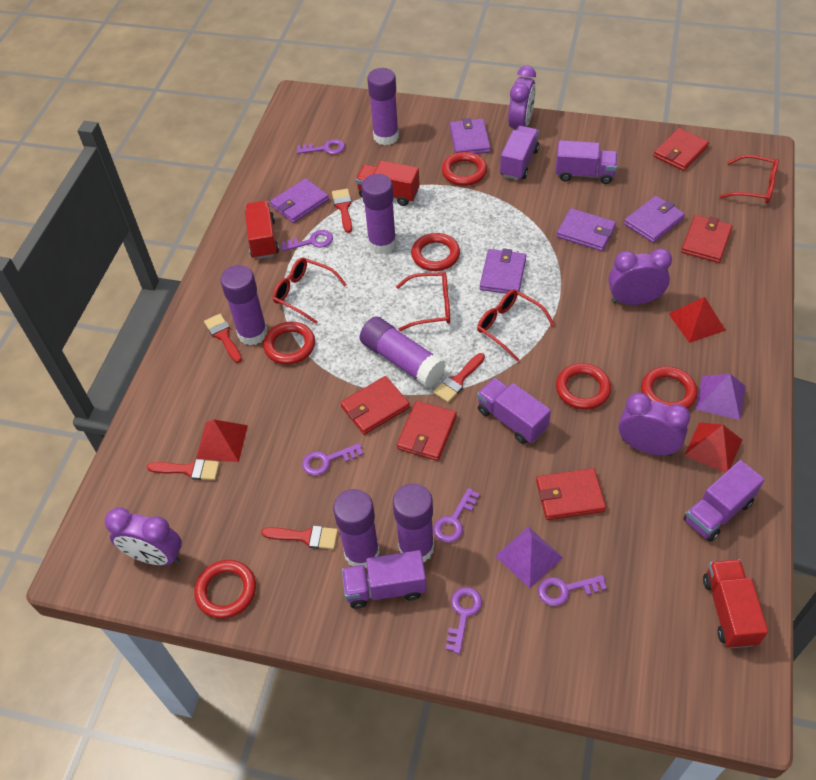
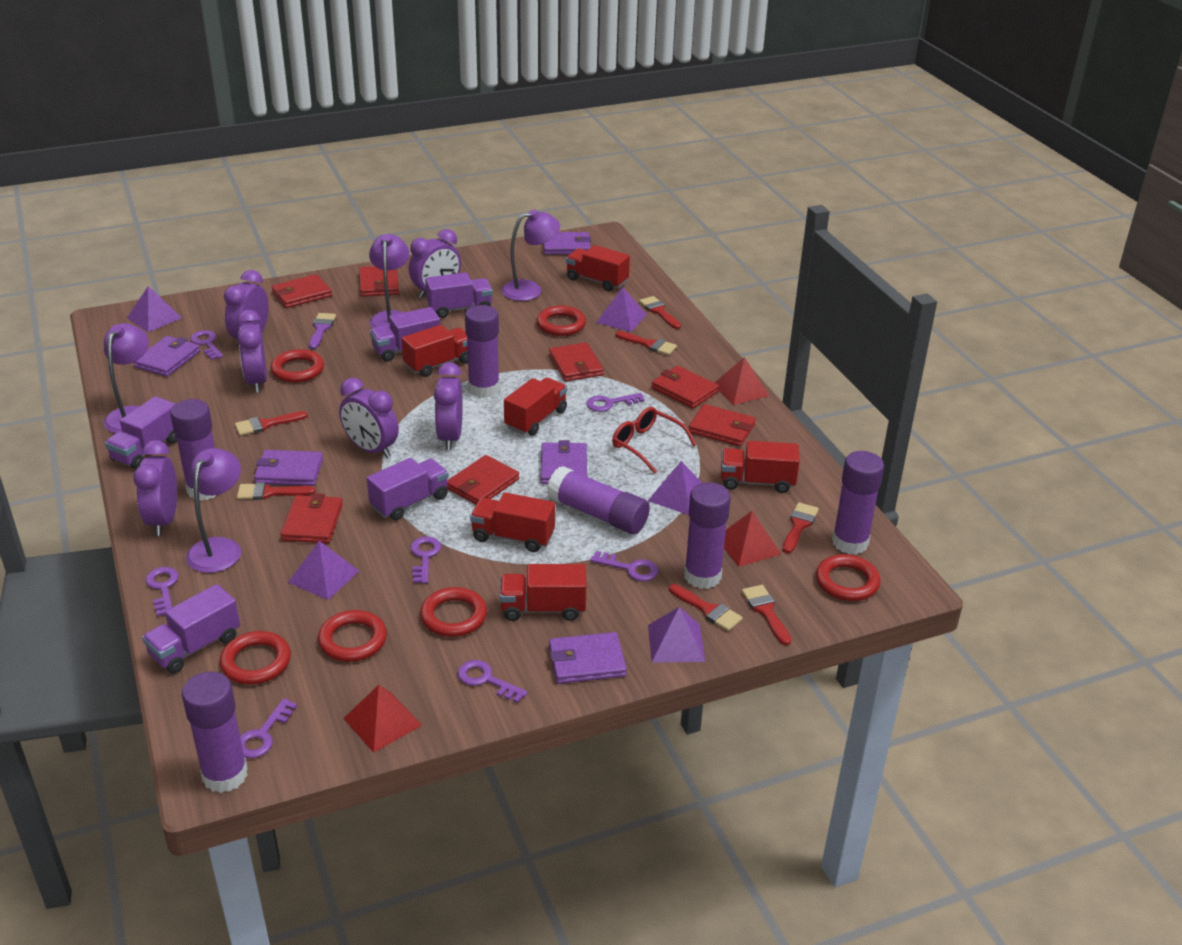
purple brush: 0 -> 1
purple clock: 4 -> 6
purple key: 6 -> 7
purple lamp: 0 -> 4
purple pyramid: 2 -> 5
red brush: 5 -> 7
red glasses: 4 -> 1
red truck: 3 -> 6
red wallet: 5 -> 7

